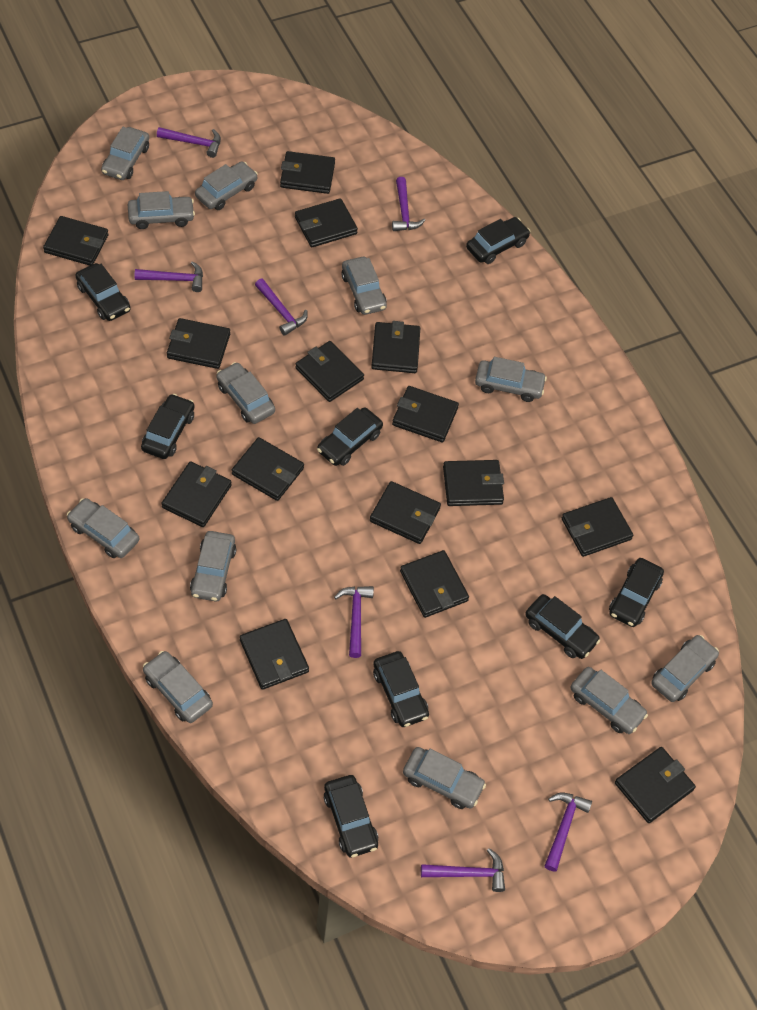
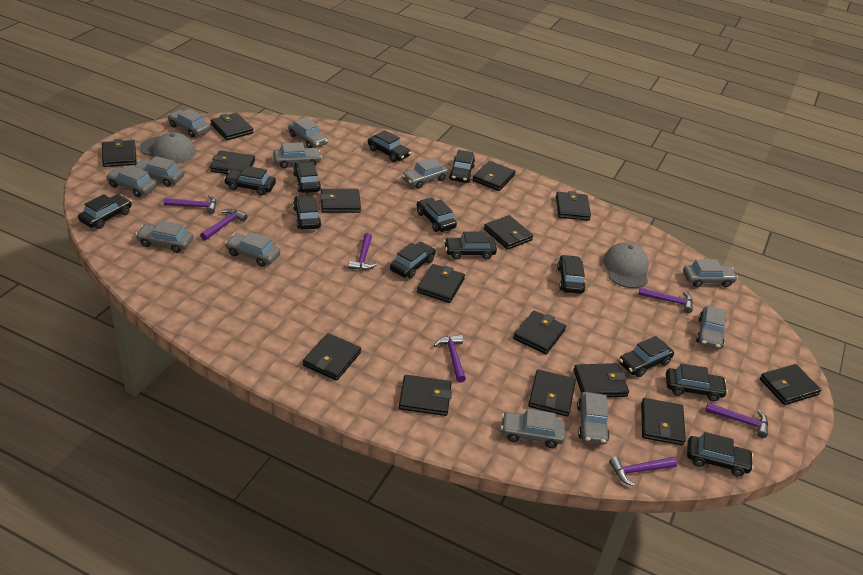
black car: 8 -> 13
grey cap: 0 -> 2

